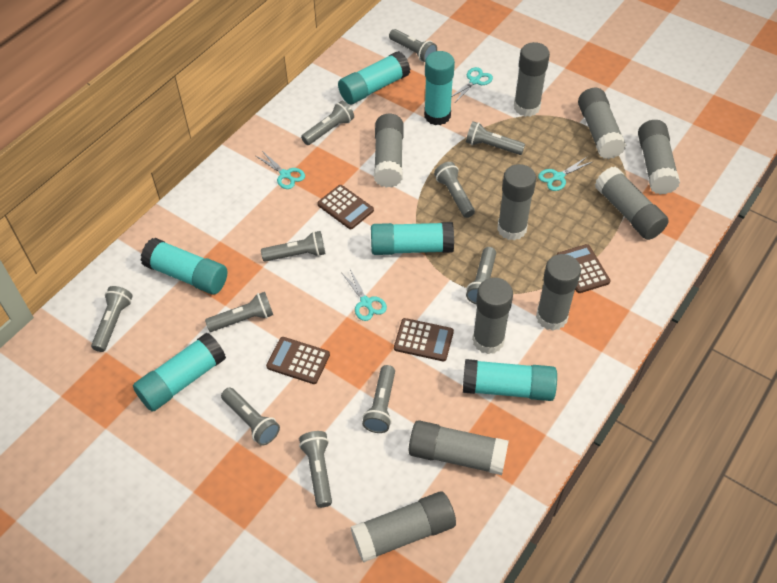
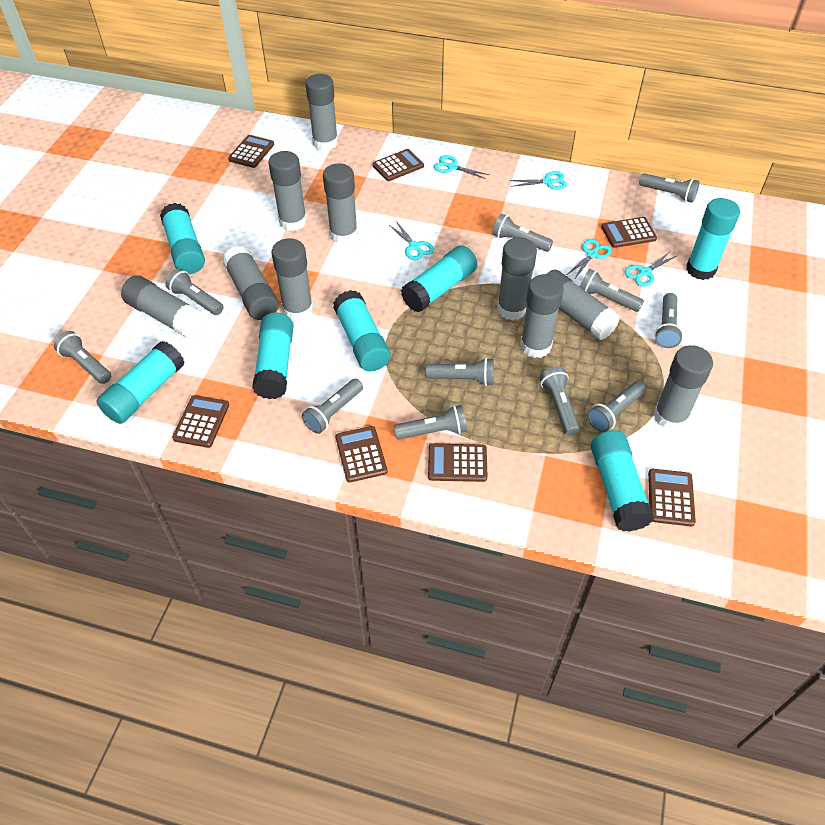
brown calculator: 4 -> 7
turquoise glue stick: 6 -> 7
turquoise scissors: 4 -> 5

